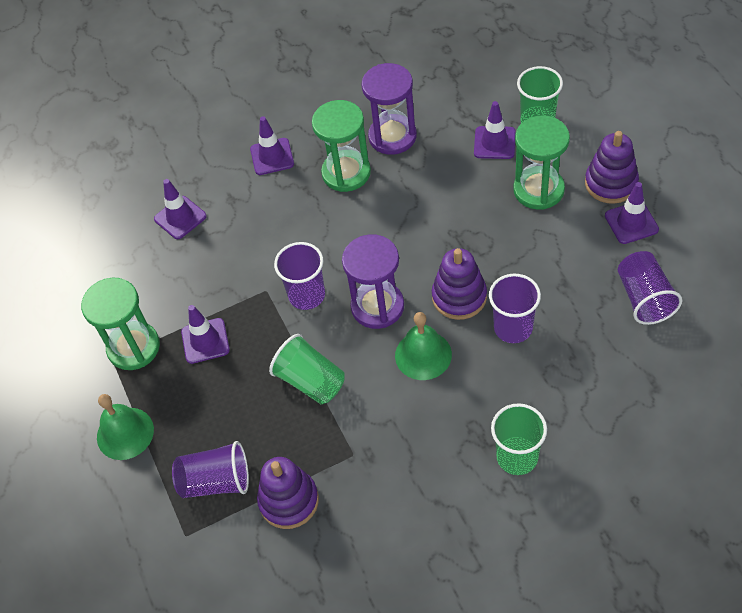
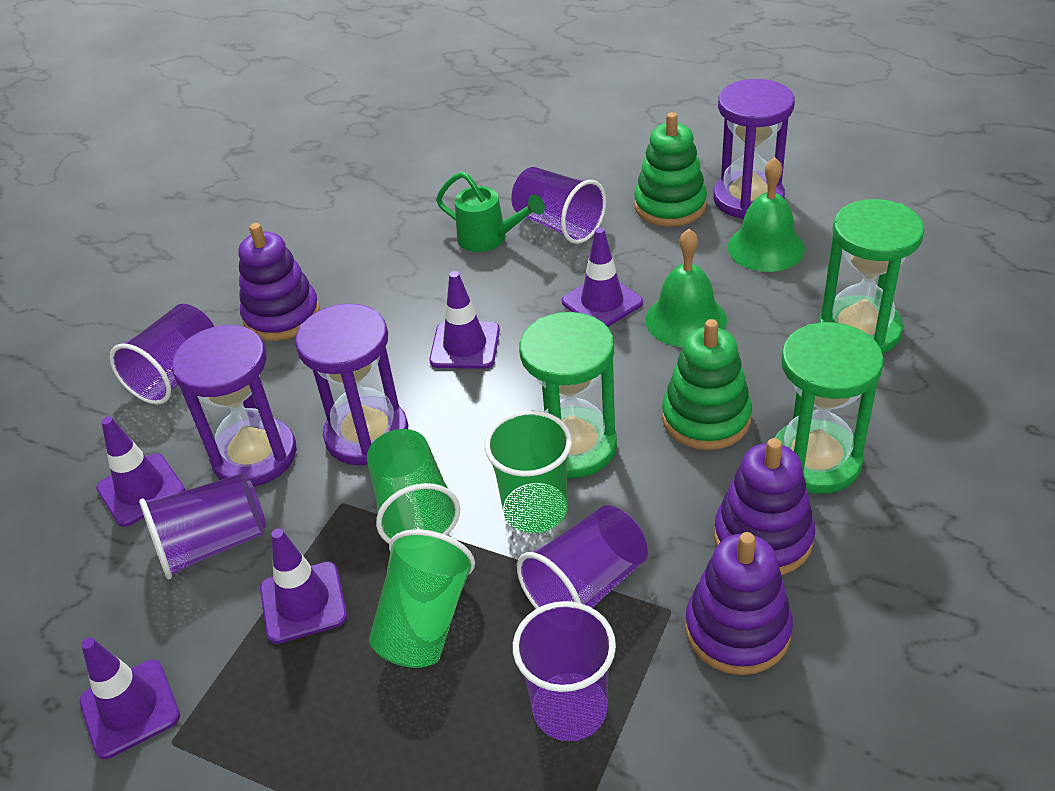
green stacking toy: 0 -> 2
green watering can: 0 -> 1
purple cup: 4 -> 5
purple hourglass: 2 -> 3

